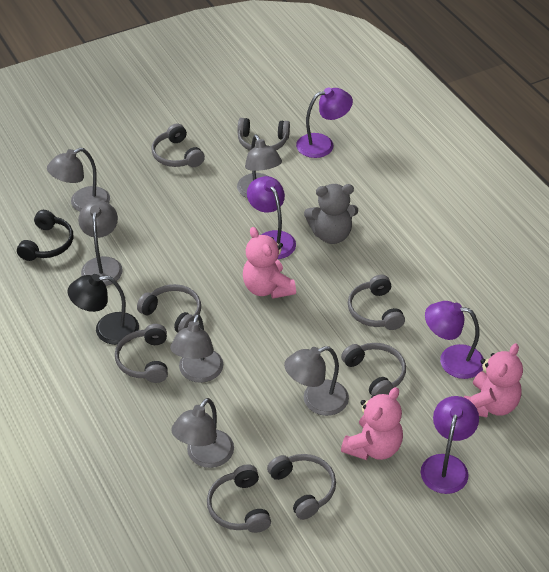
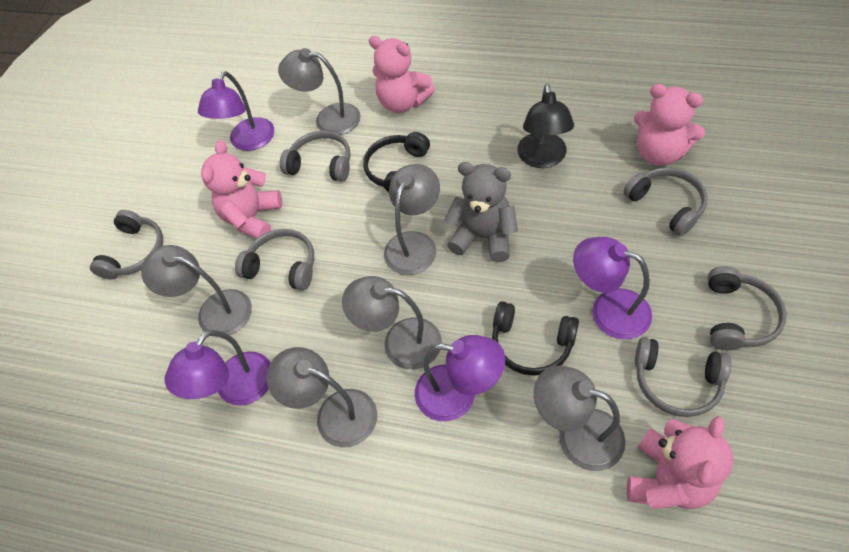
black headphones: 1 -> 2
grey headphones: 8 -> 6
pink teddy bear: 3 -> 4

